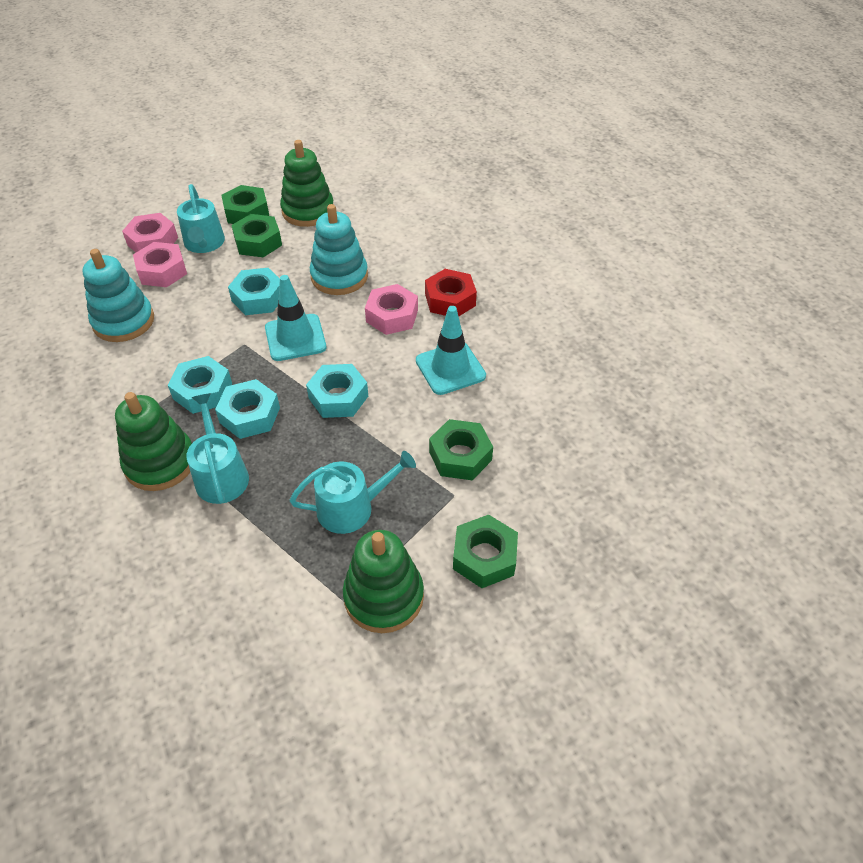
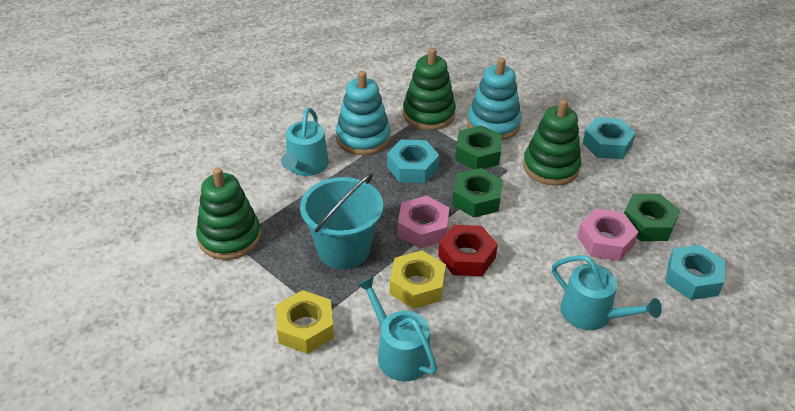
green nut: 4 -> 3
pink nut: 3 -> 2
turquoise bucket: 0 -> 1
turquoise nut: 4 -> 3
turquoise traffic cone: 2 -> 0
yellow nut: 0 -> 2

